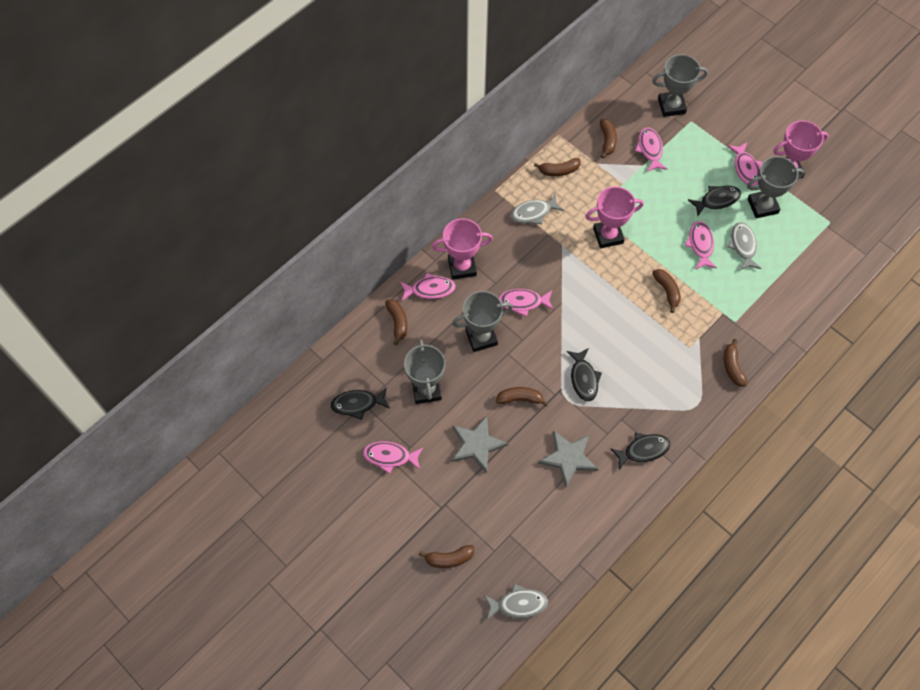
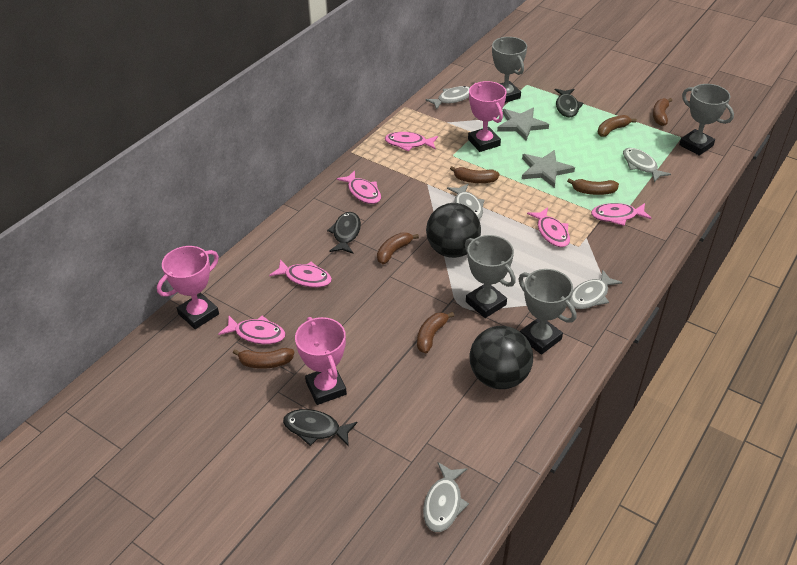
black ball: 0 -> 2
black fish: 4 -> 3
grey fish: 3 -> 5

